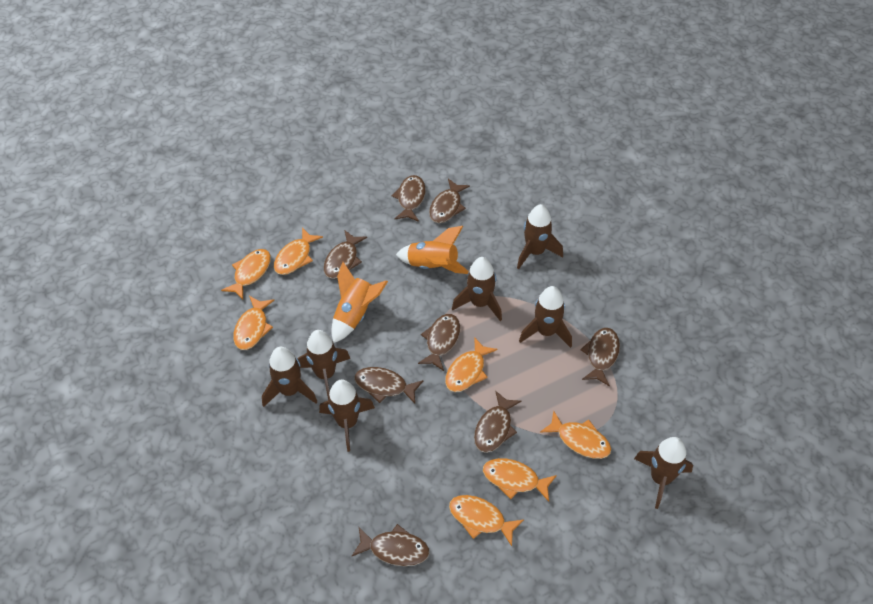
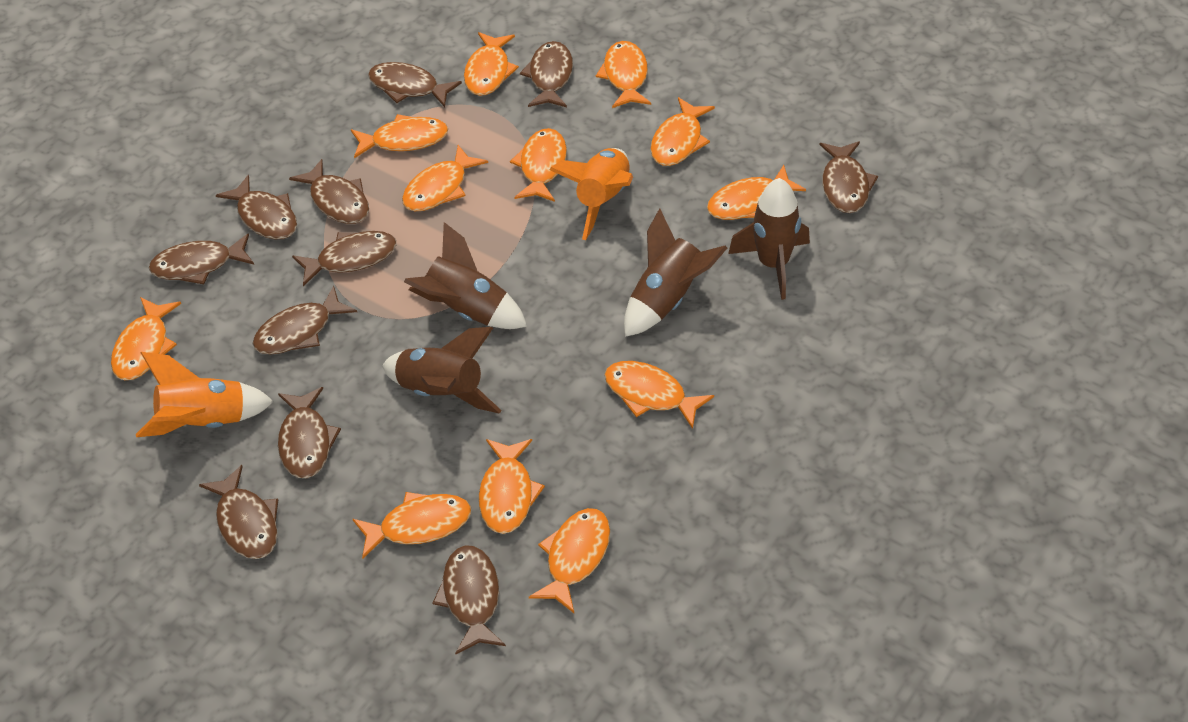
brown fish: 8 -> 11
brown rocket: 7 -> 4
orange fish: 7 -> 12

